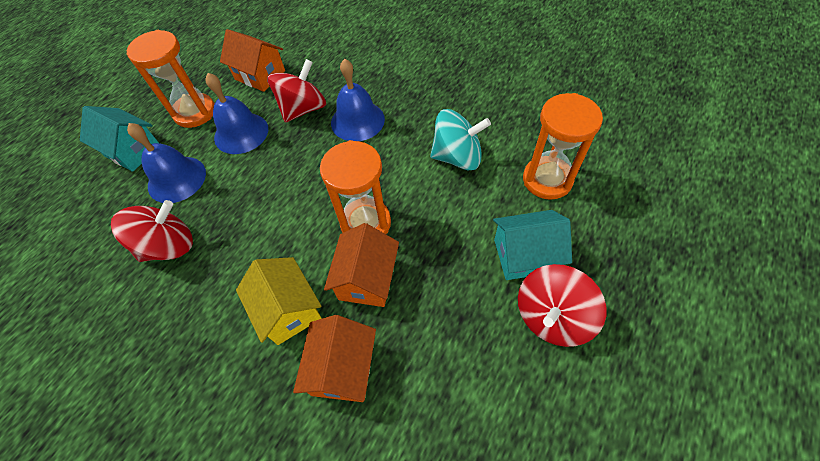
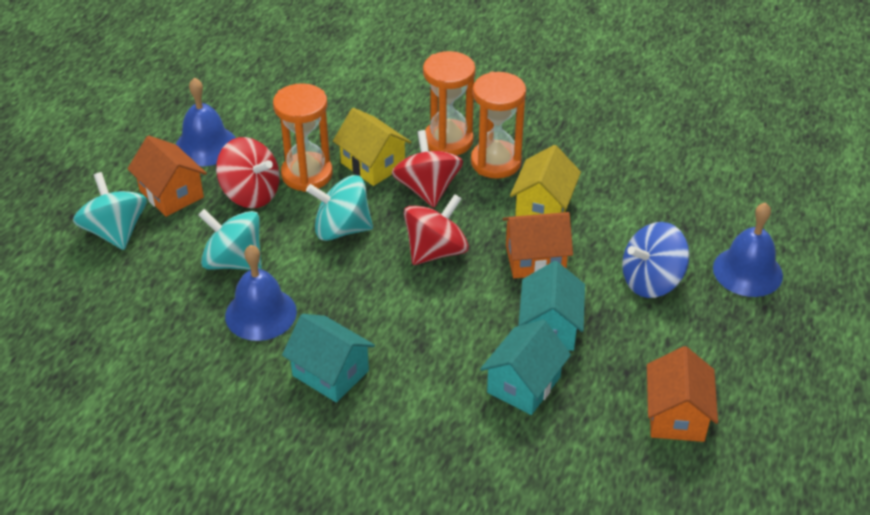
blue spinning top: 0 -> 1
turquoise house: 2 -> 3
turquoise spinning top: 1 -> 3
yellow house: 1 -> 2

